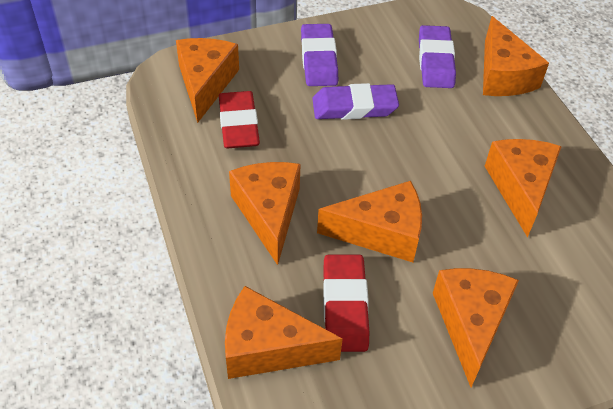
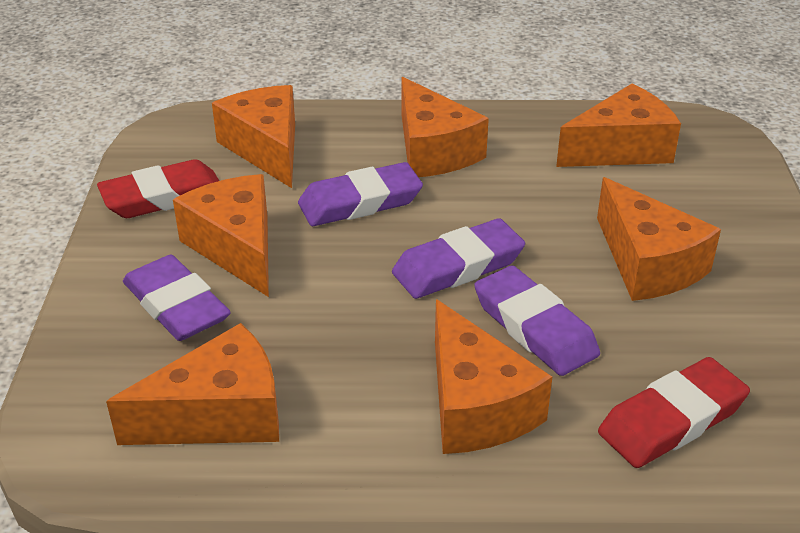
purple eraser: 3 -> 4

